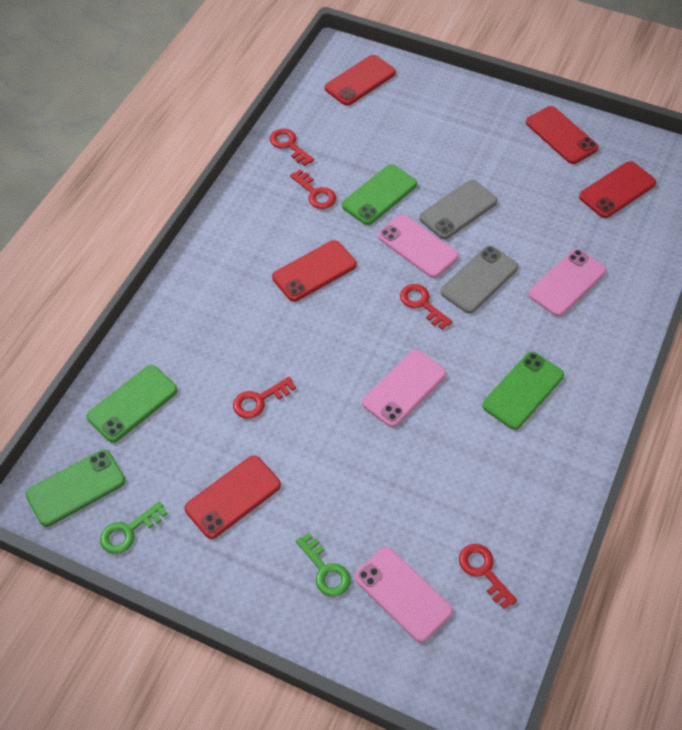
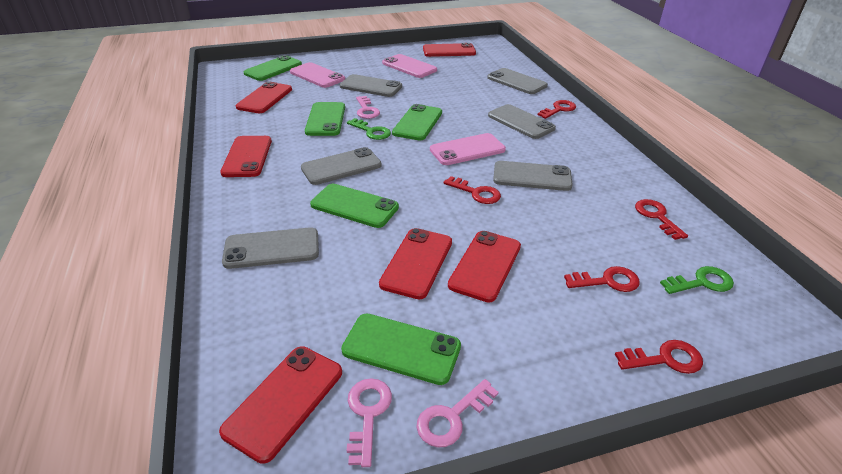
green phone: 4 -> 5
grey phone: 2 -> 6
pink key: 0 -> 3
pink phone: 4 -> 3
red phone: 5 -> 6

